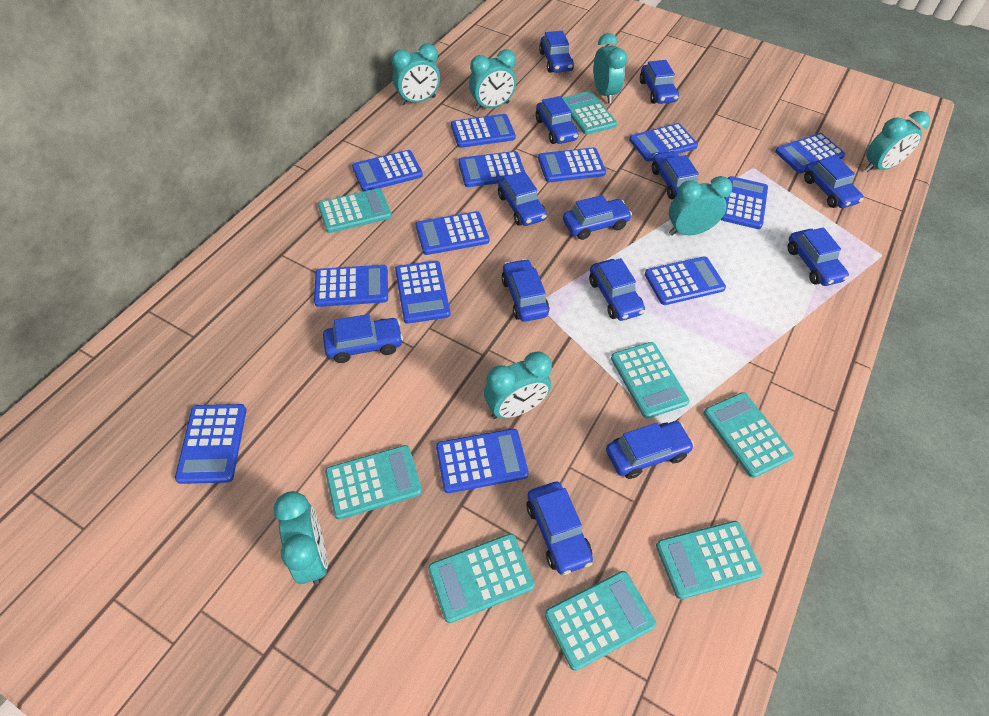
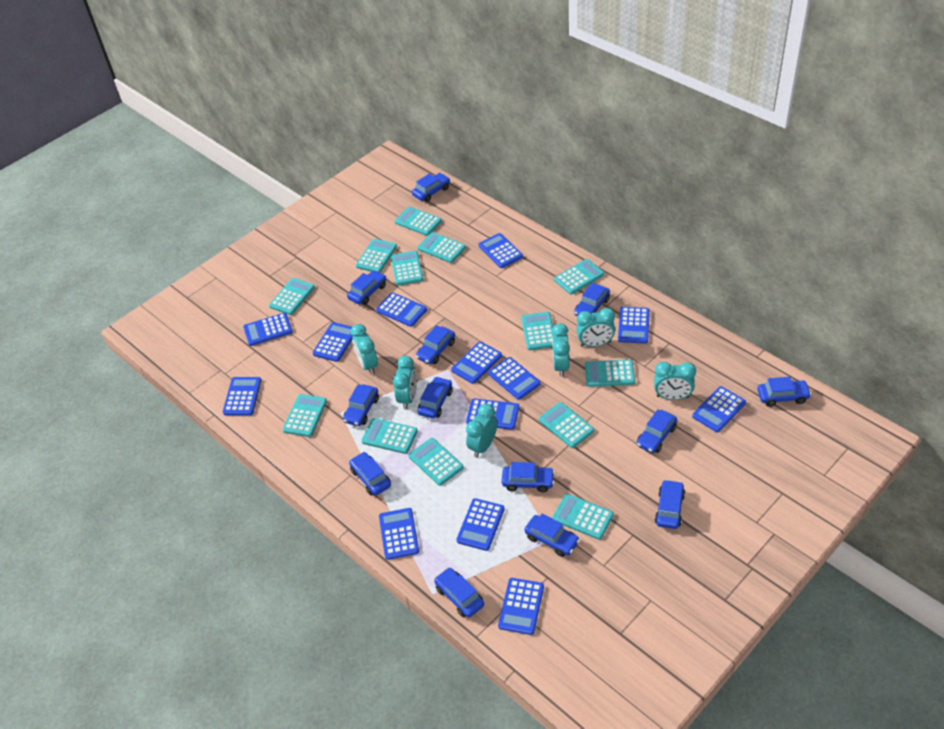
turquoise calculator: 8 -> 13
turquoise clock: 7 -> 6

